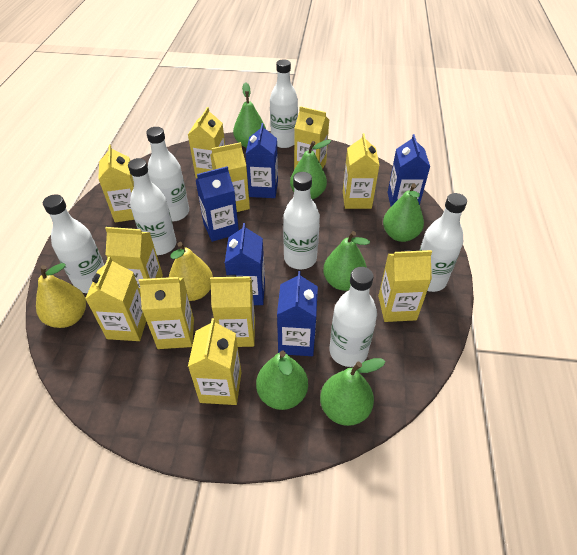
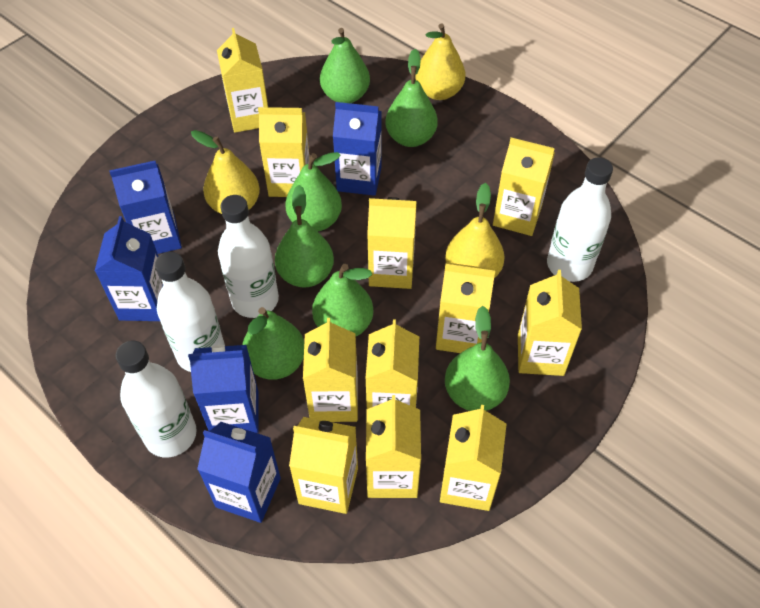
green pear: 6 -> 7
white bottle: 7 -> 4
yellow pear: 2 -> 3

